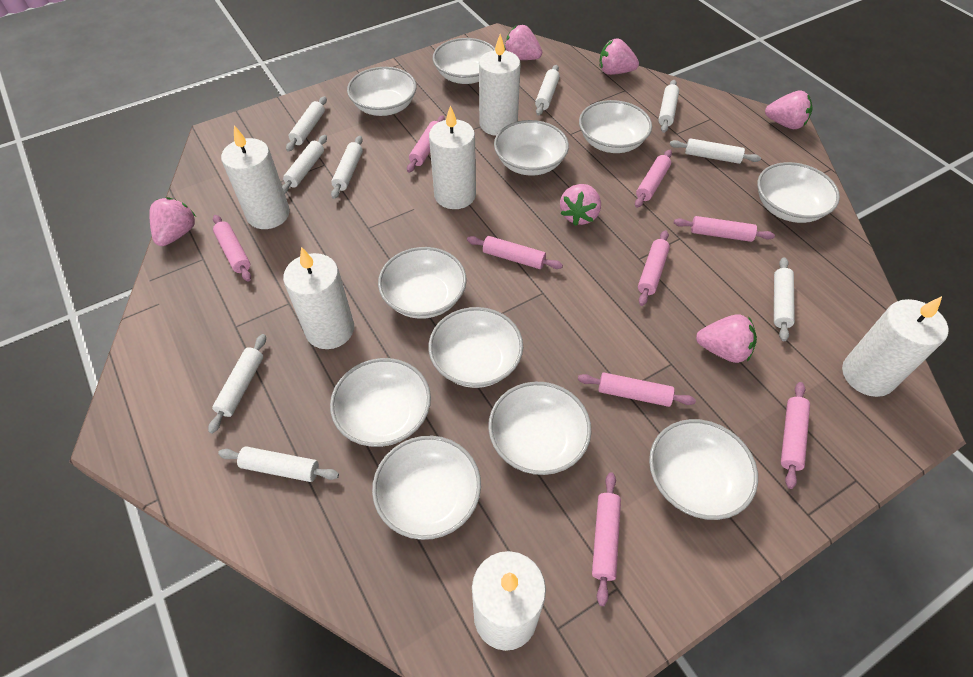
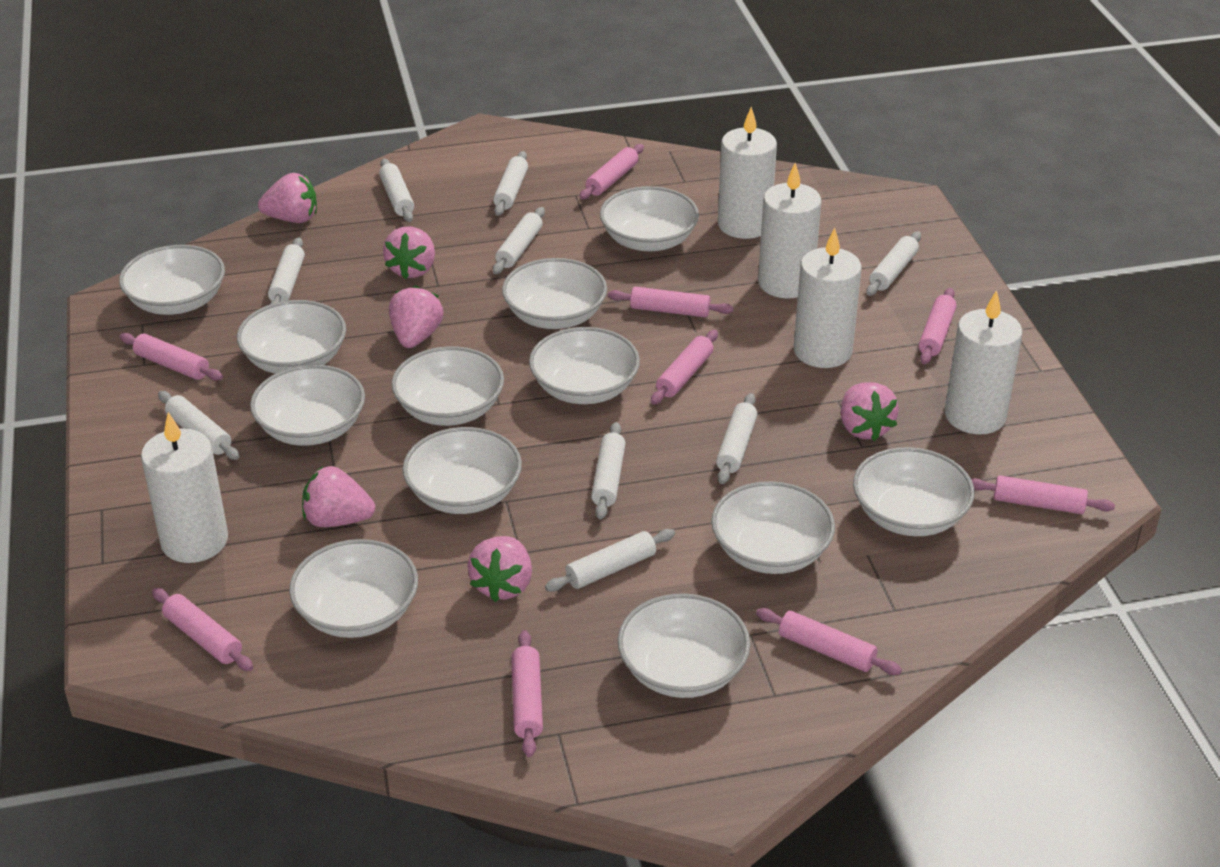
white bowl: 11 -> 12
white candle: 6 -> 5

